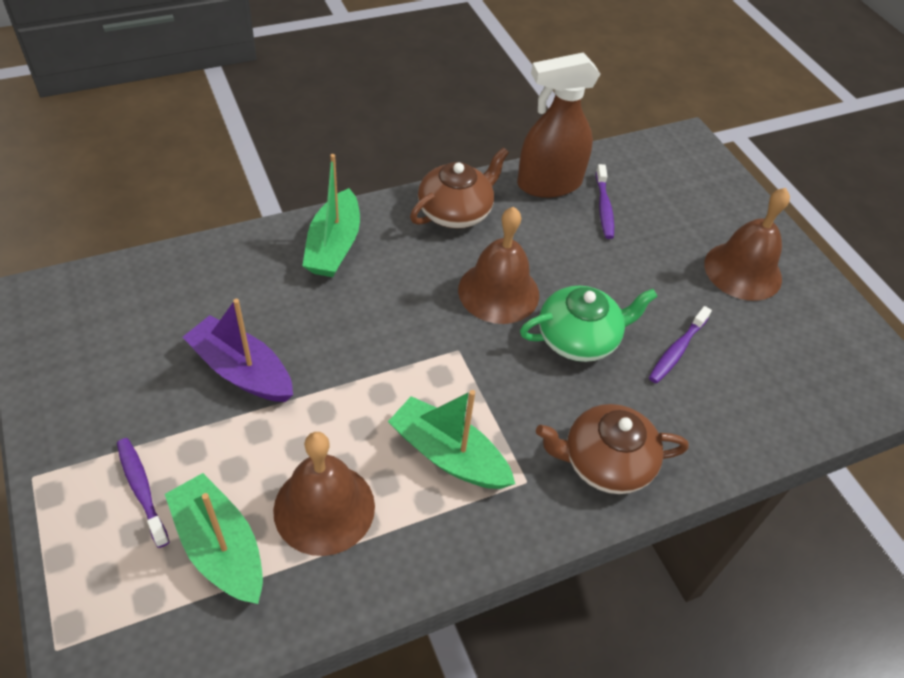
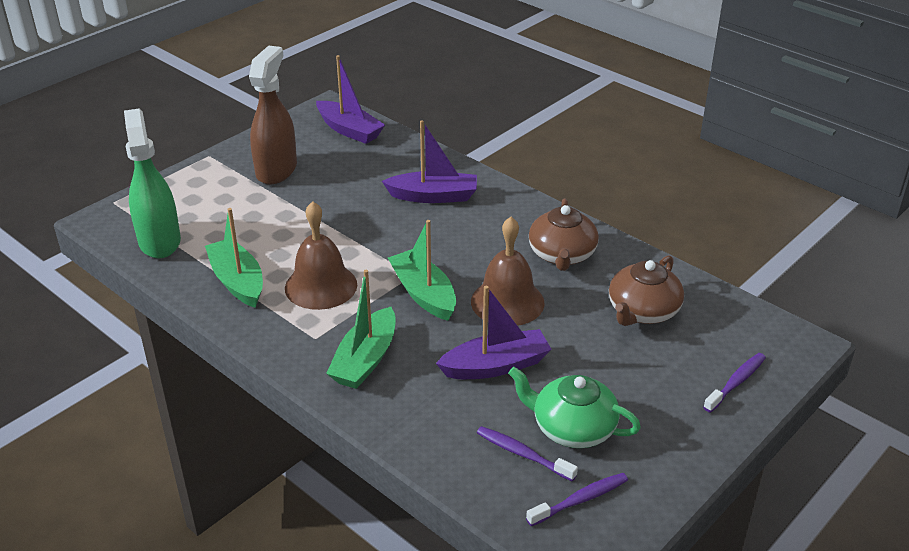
brown bell: 3 -> 2
green spray bottle: 0 -> 1
purple boat: 1 -> 3

